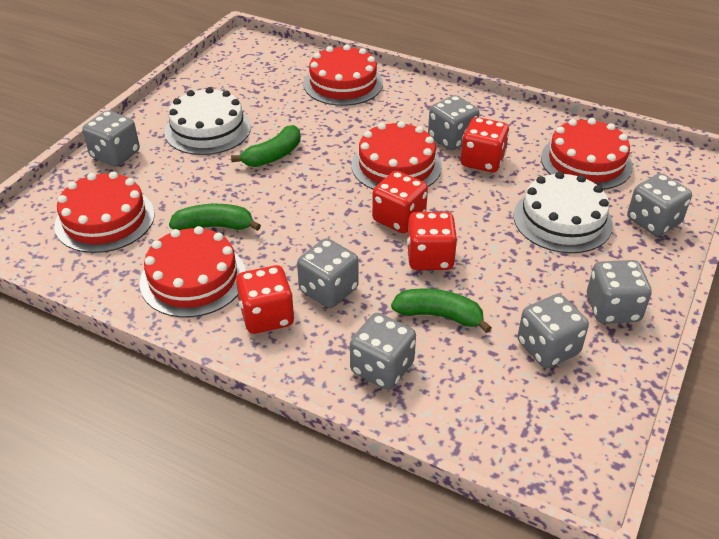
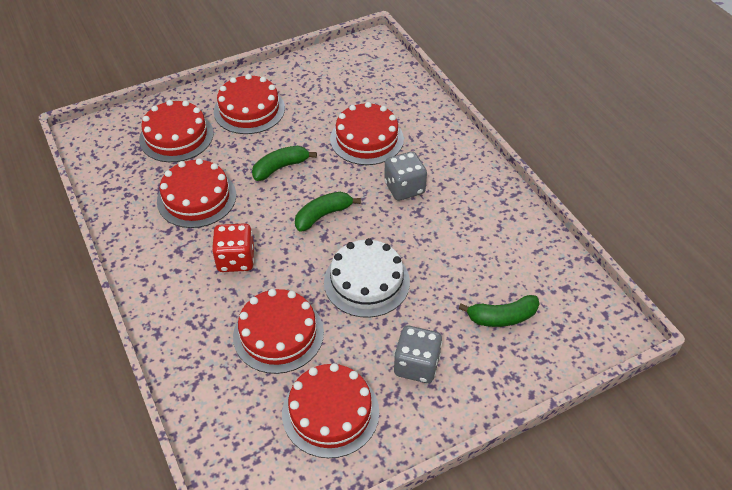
grey dice: 7 -> 2
red cake: 5 -> 6
red dice: 4 -> 1
white cake: 2 -> 1

